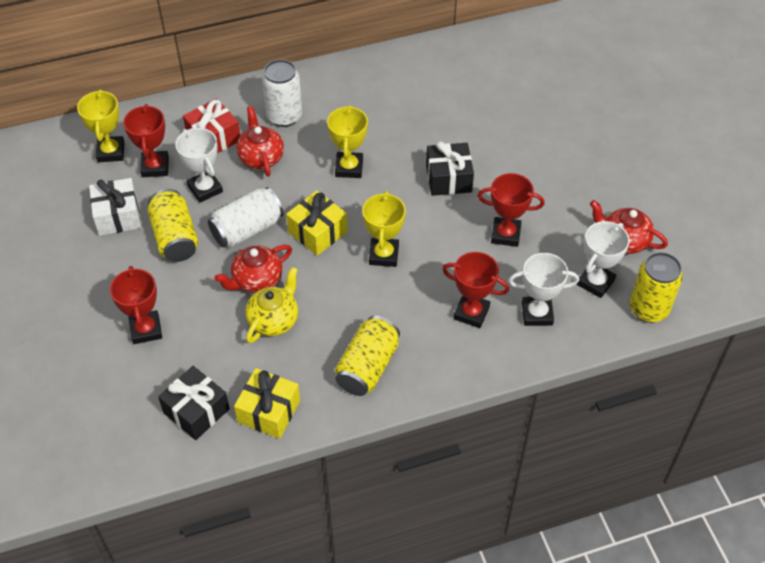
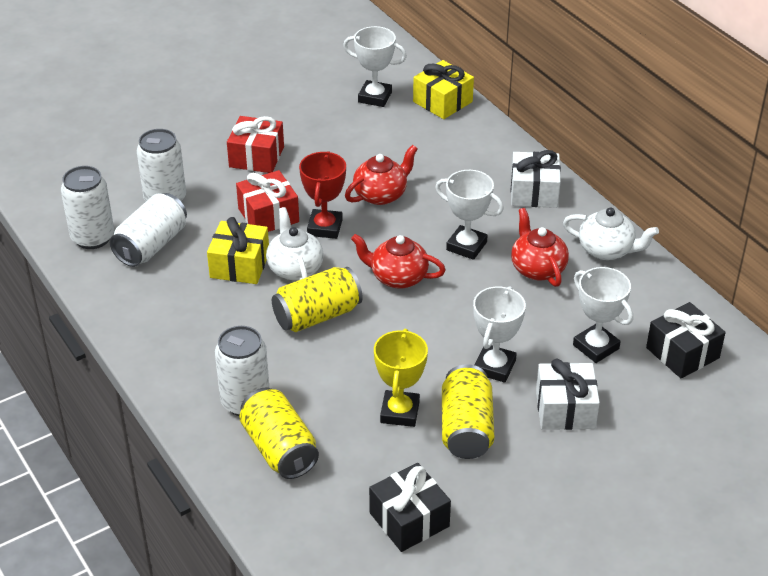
red gift: 1 -> 2
red trophy: 4 -> 1
white can: 2 -> 4
white gift: 1 -> 2
white teapot: 0 -> 2
white trophy: 3 -> 4
yellow teapot: 1 -> 0
yellow trophy: 3 -> 1

